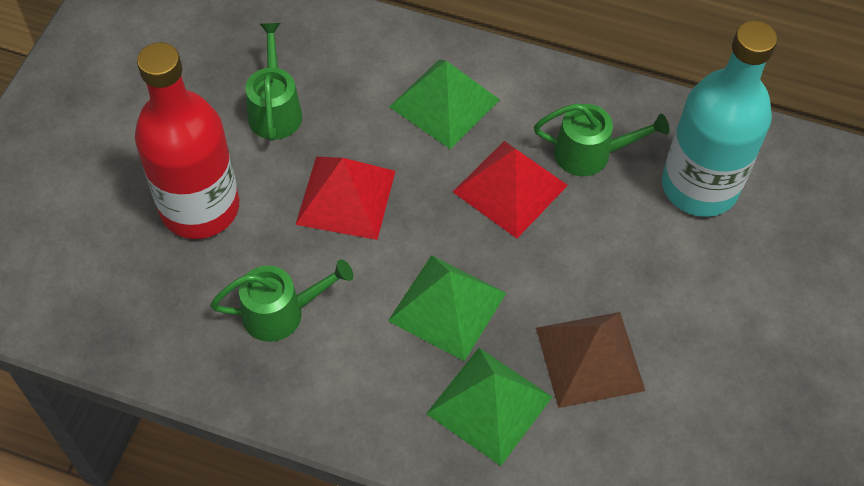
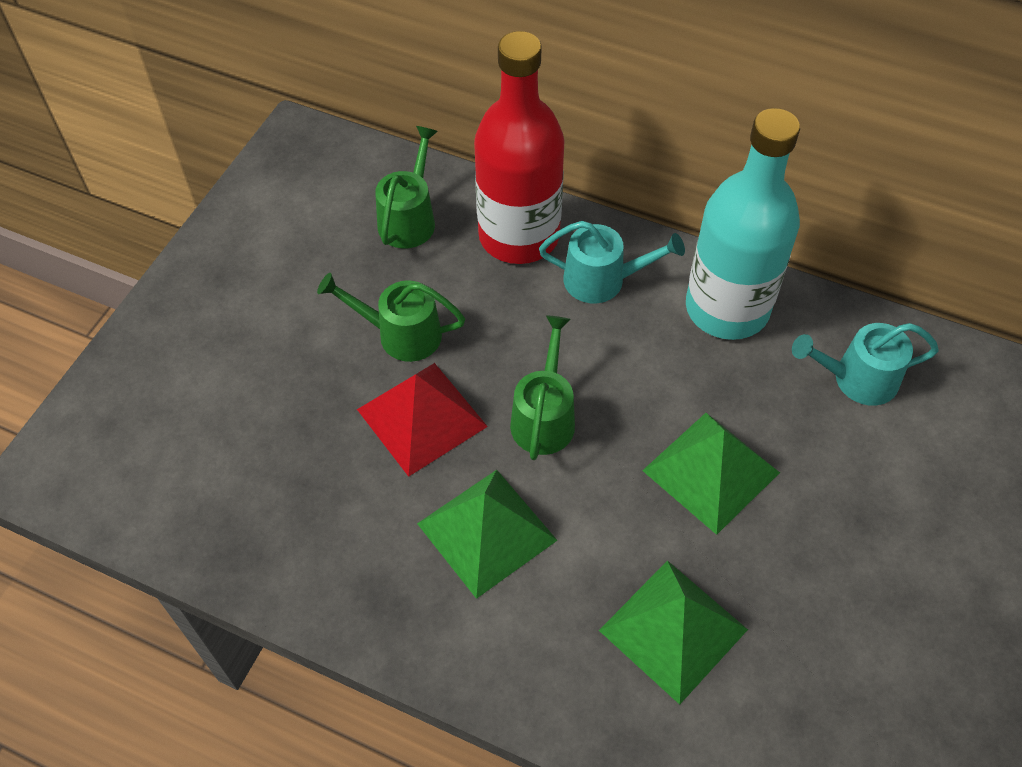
brown pyramid: 1 -> 0
red pyramid: 2 -> 1
turquoise watering can: 0 -> 2

